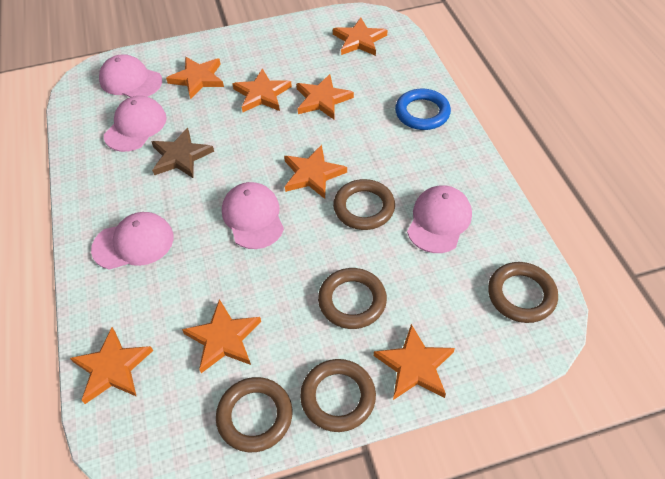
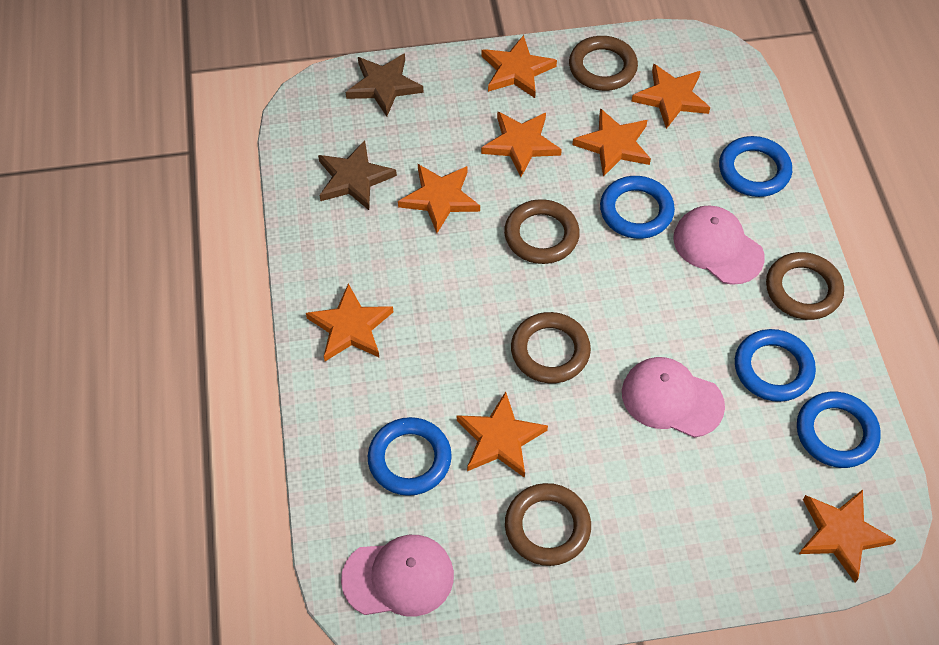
blue ring: 1 -> 5
brown star: 1 -> 2
pink cap: 5 -> 3

